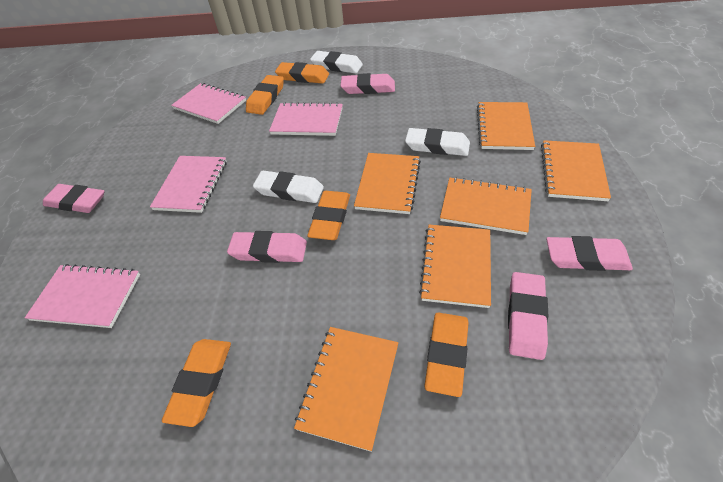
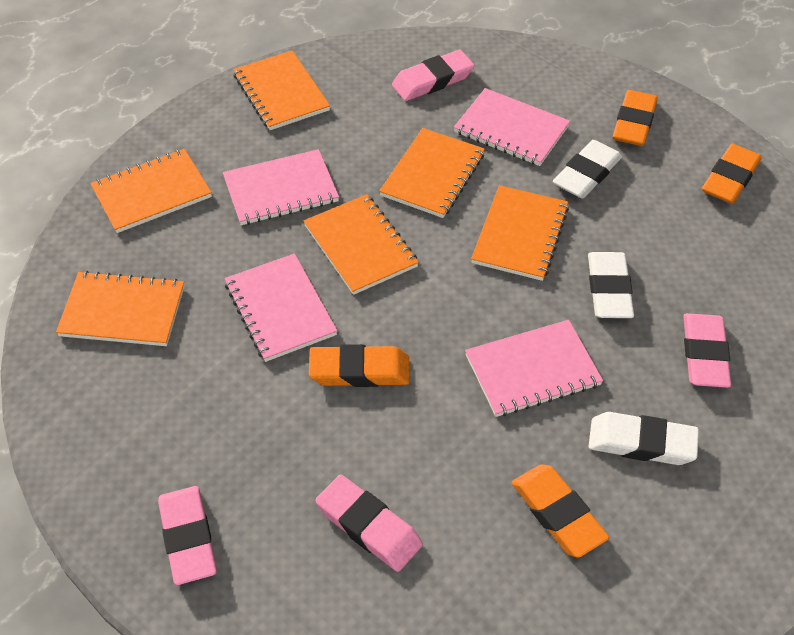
orange eraser: 5 -> 4
pink eraser: 5 -> 4

